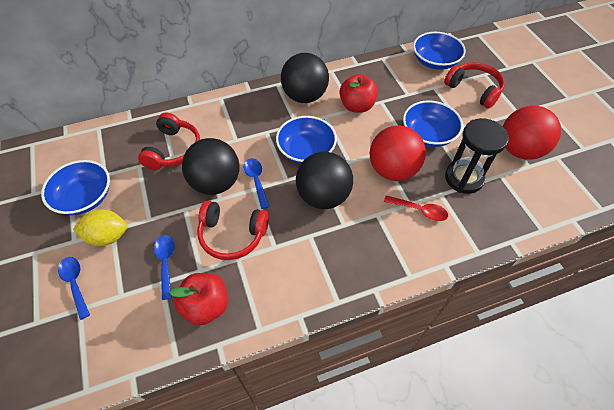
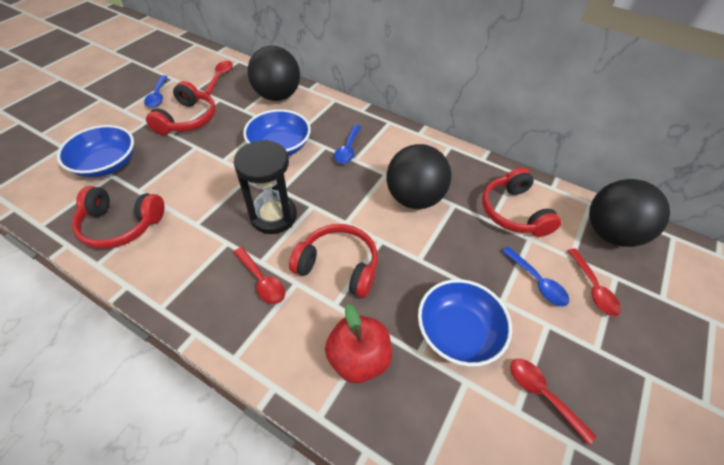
blue bowl: 4 -> 3
red apple: 2 -> 1
red ball: 2 -> 0
red headphones: 3 -> 4
red spoon: 1 -> 4
yellow lemon: 1 -> 0

